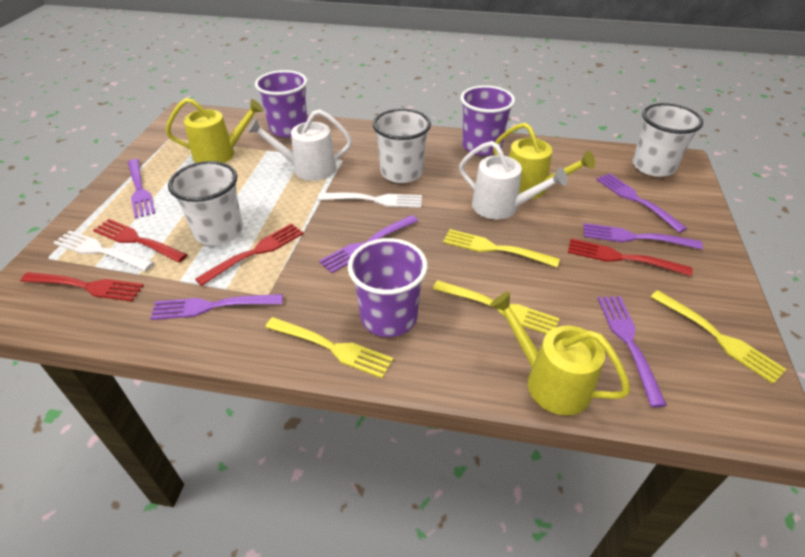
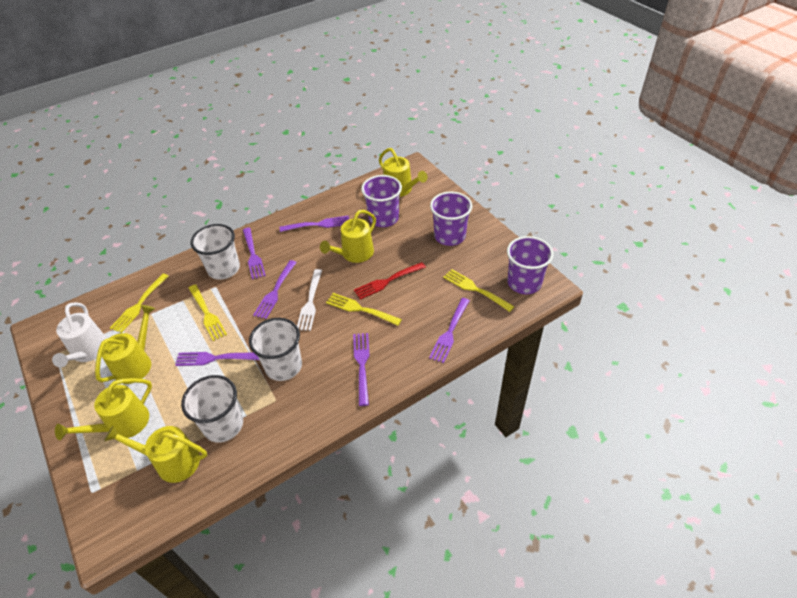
red fork: 4 -> 1
white fork: 2 -> 1
white watering can: 2 -> 1
yellow watering can: 3 -> 5

